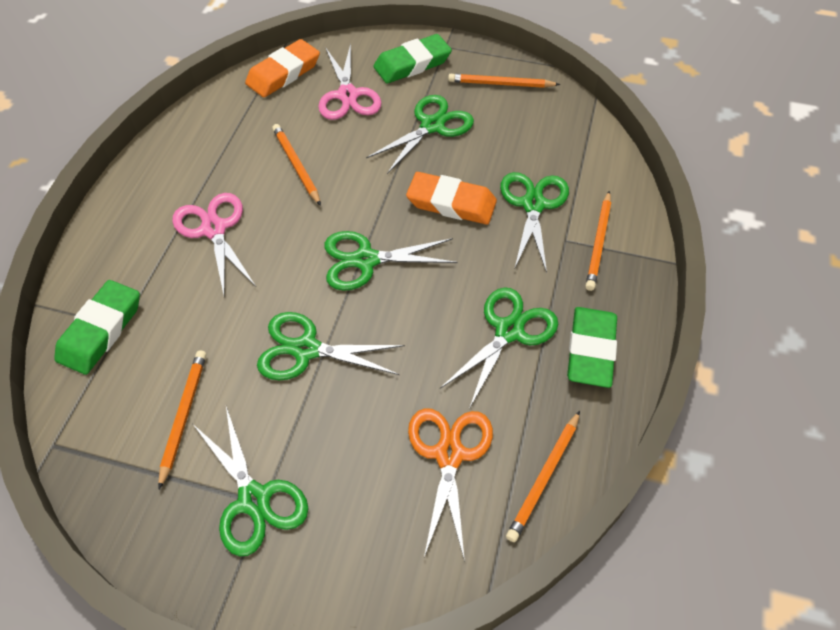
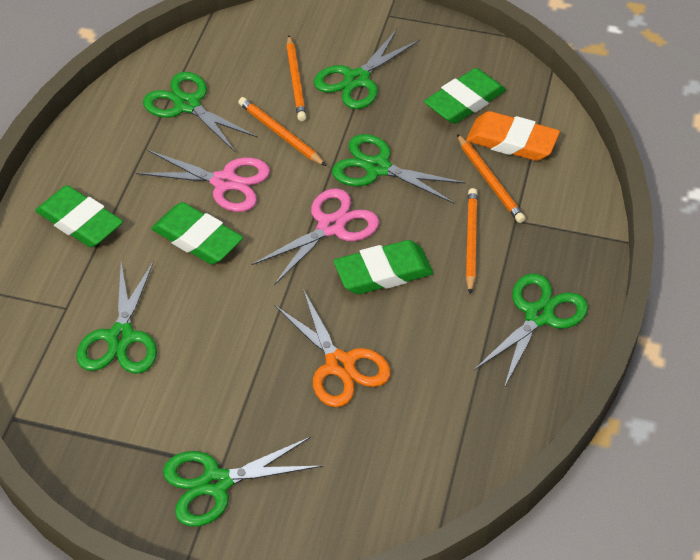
green eraser: 3 -> 4
orange eraser: 2 -> 1
orange pencil: 5 -> 4

